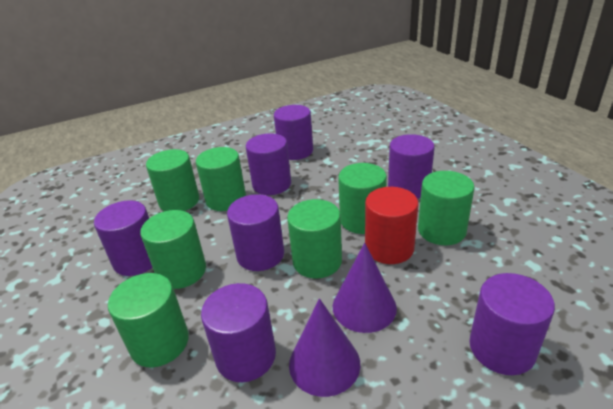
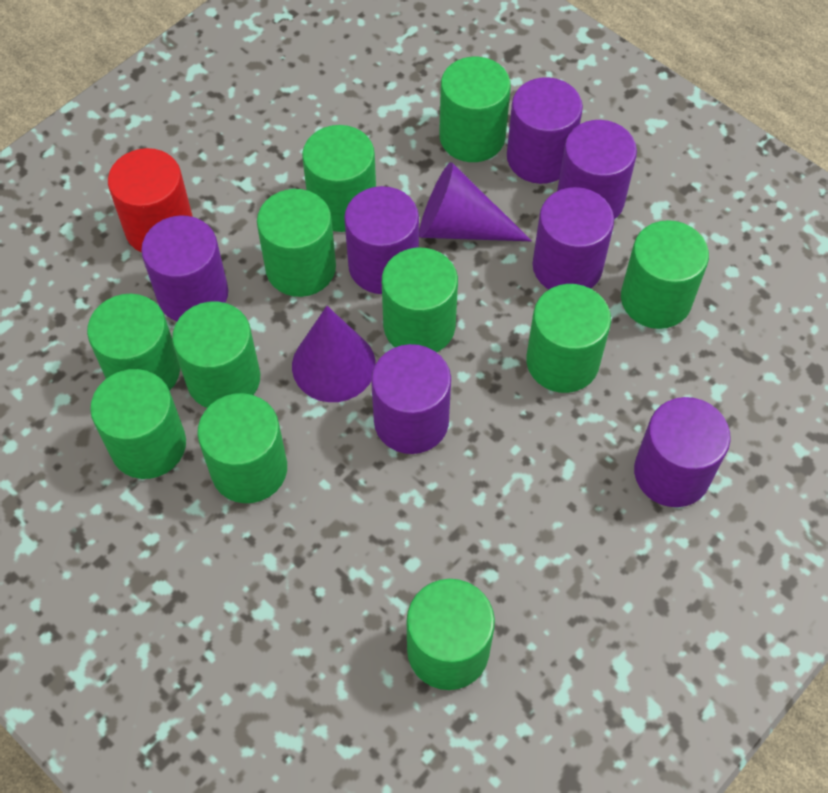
green cylinder: 7 -> 11

